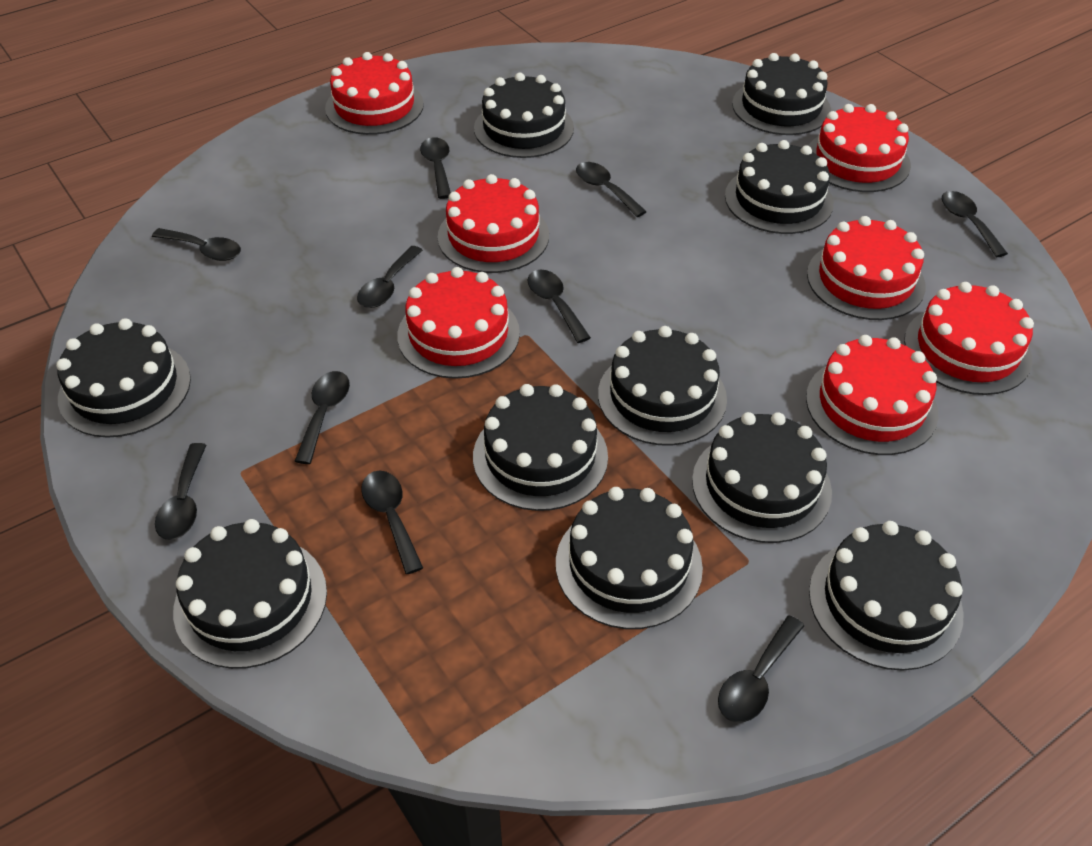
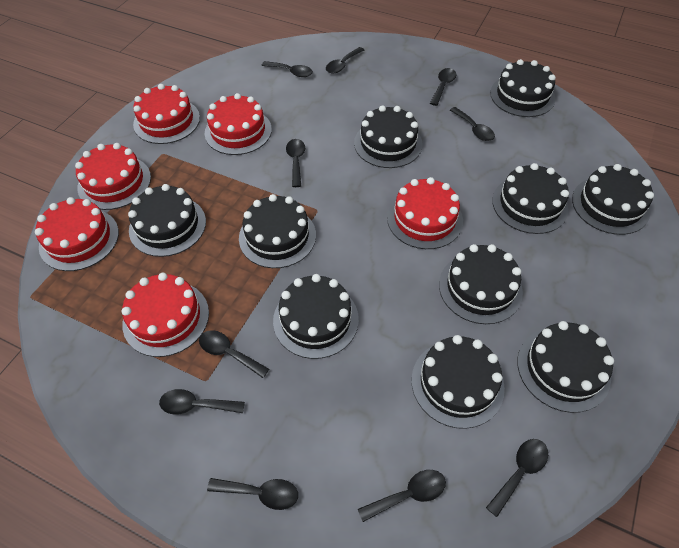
red cake: 7 -> 6

